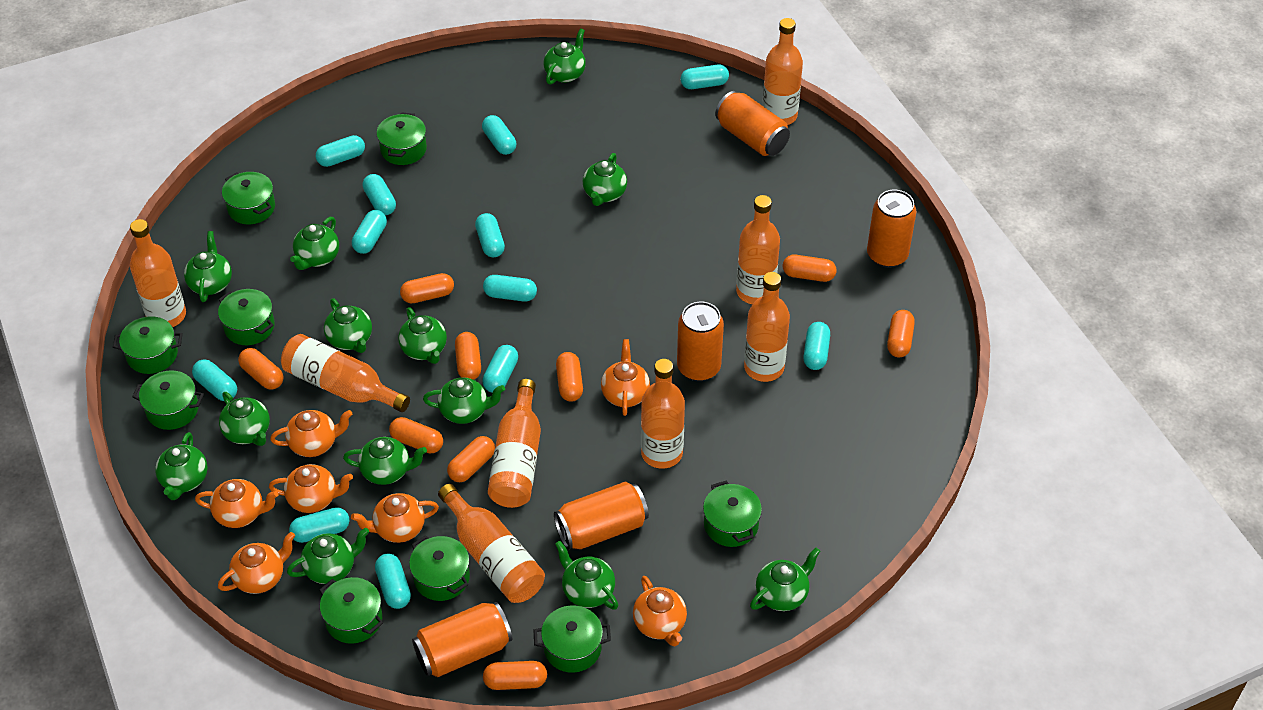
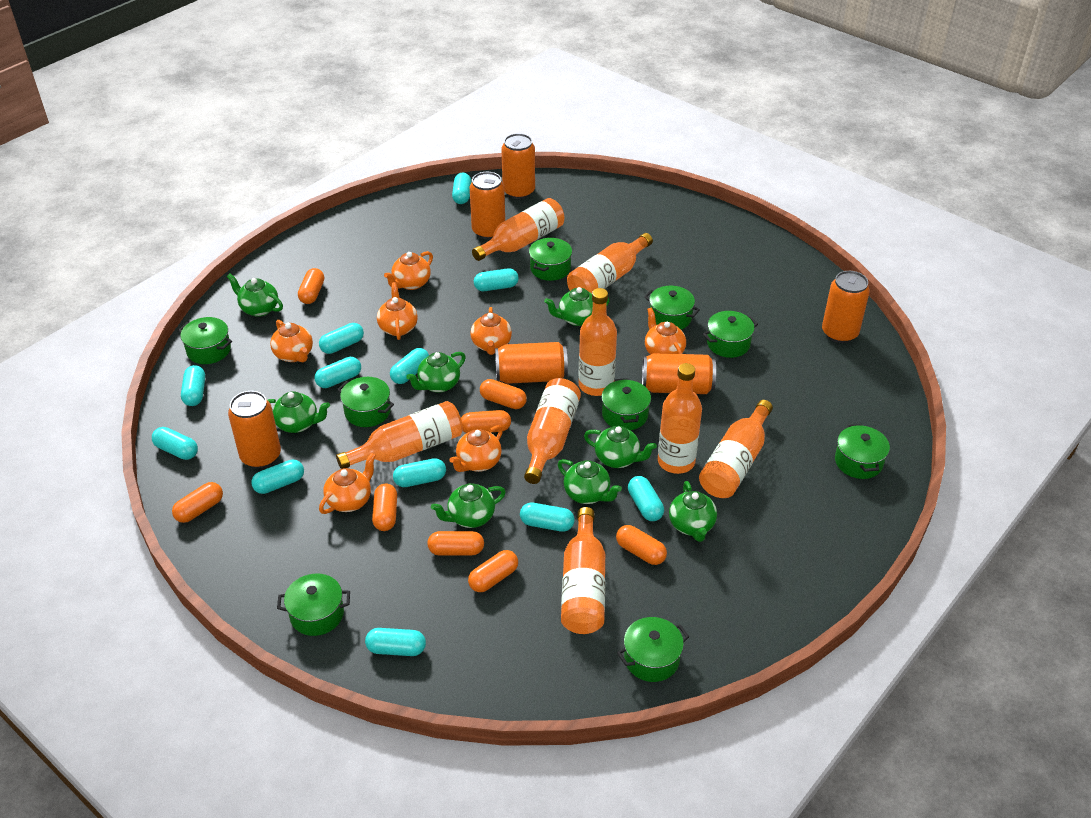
green teapot: 13 -> 8
orange can: 5 -> 6
orange capsule: 9 -> 8

